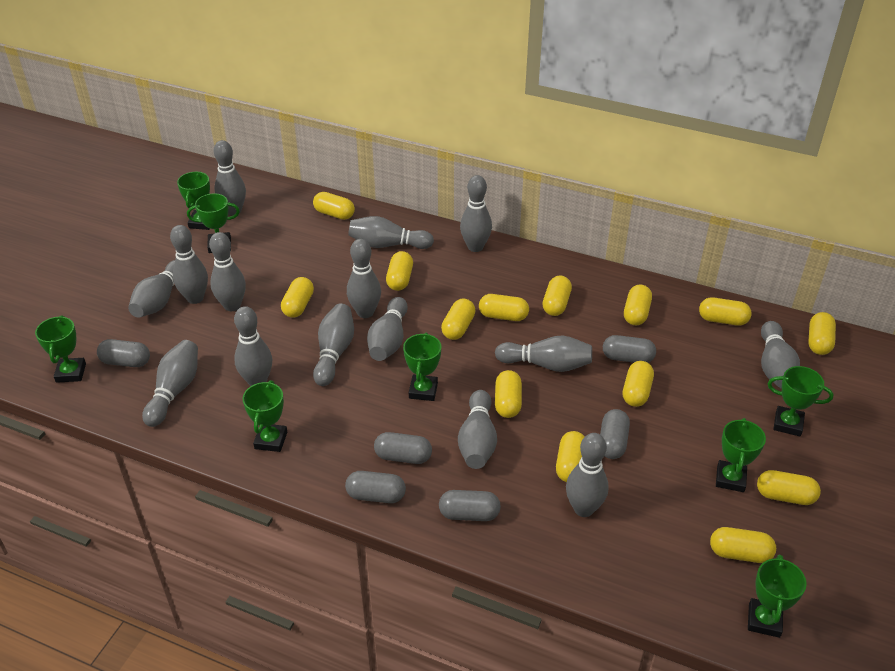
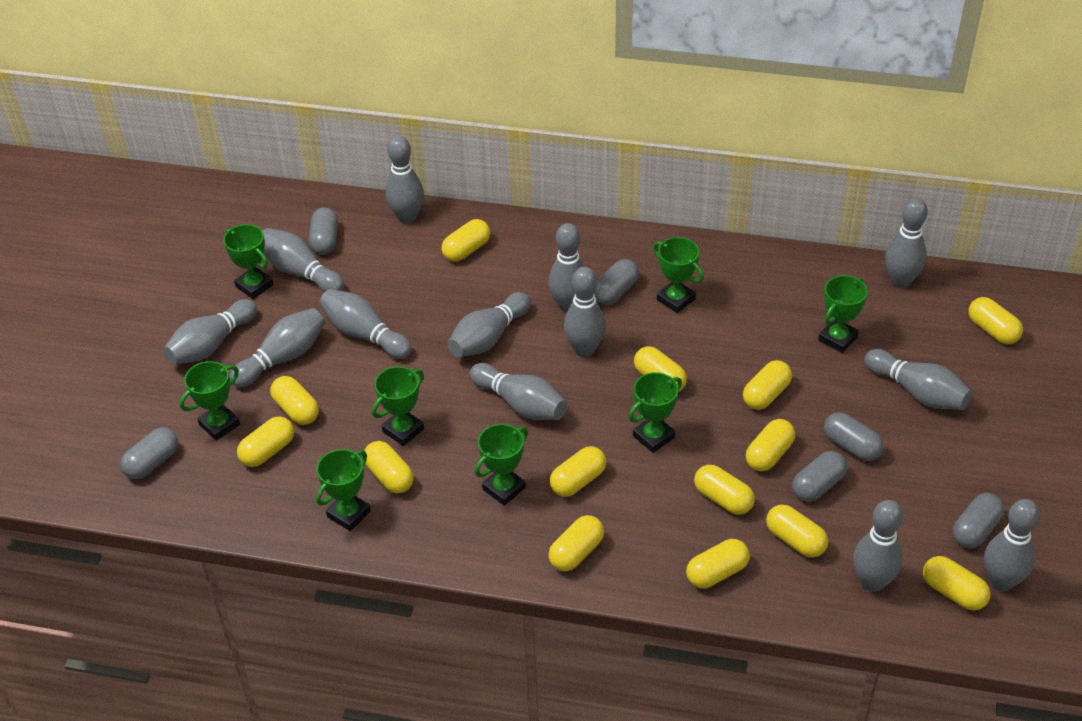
grey bowling pin: 15 -> 13

